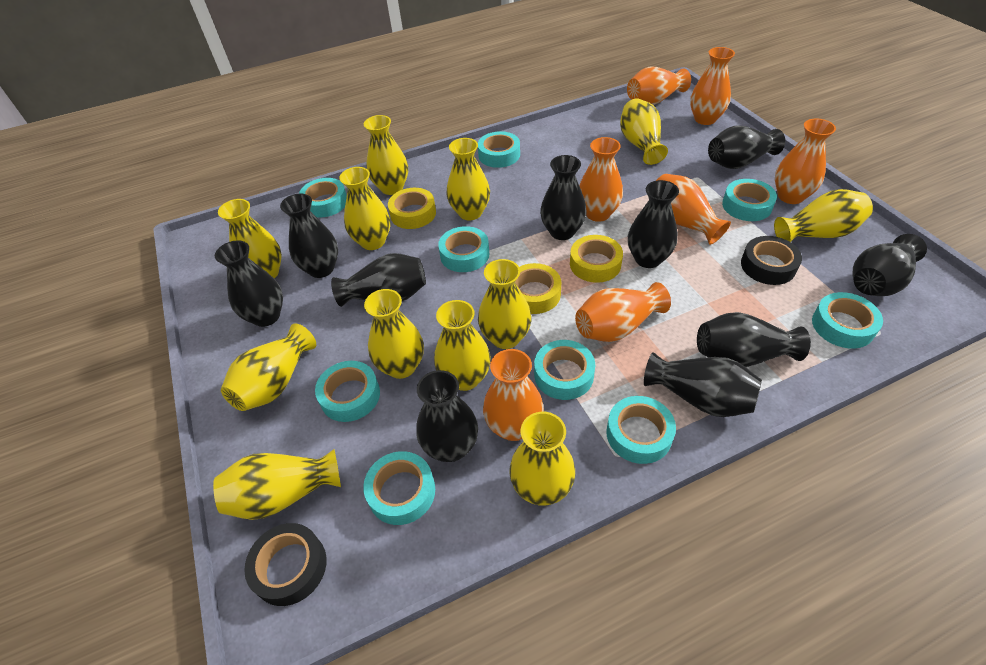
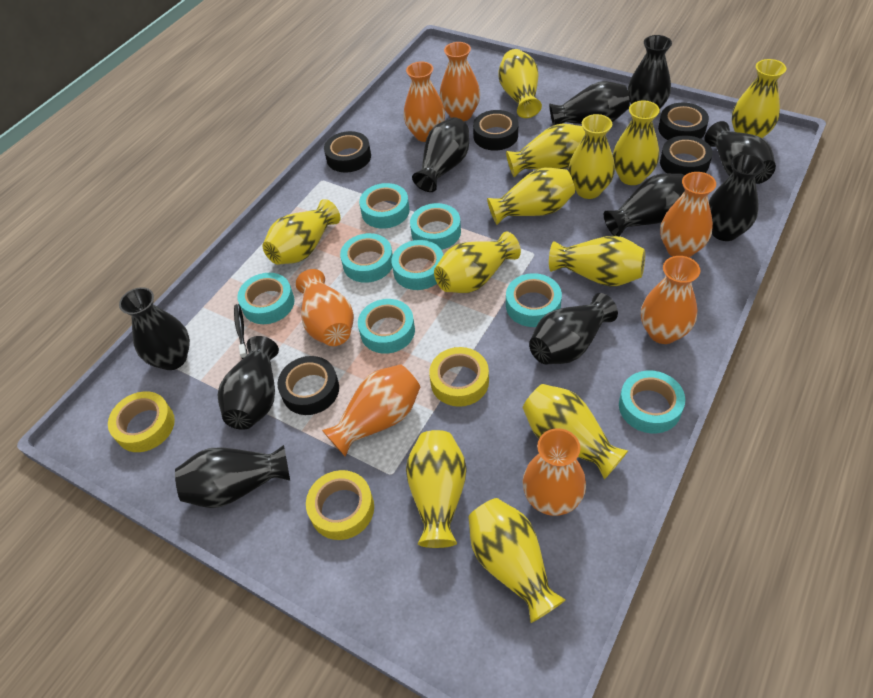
black tape: 2 -> 5
black toothbrush: 0 -> 1
turquoise tape: 9 -> 8

